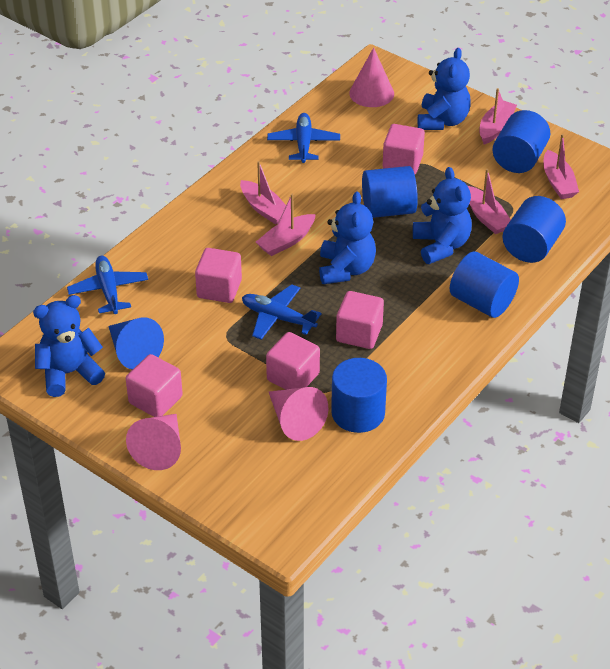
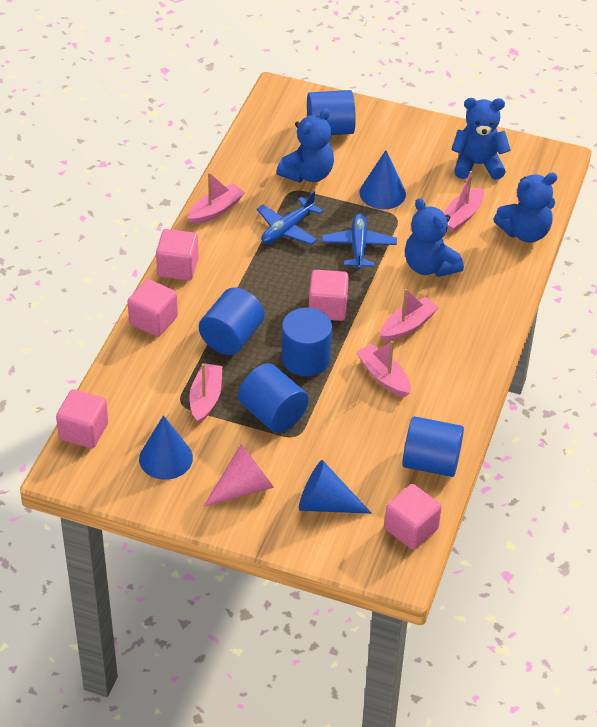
blue cone: 1 -> 3
blue plane: 3 -> 2
pink cone: 3 -> 1

